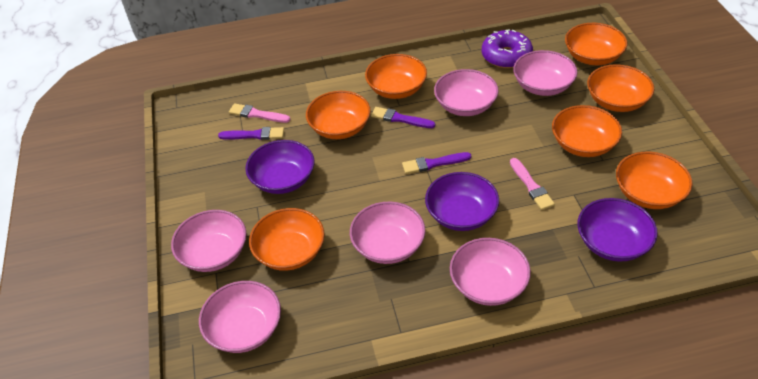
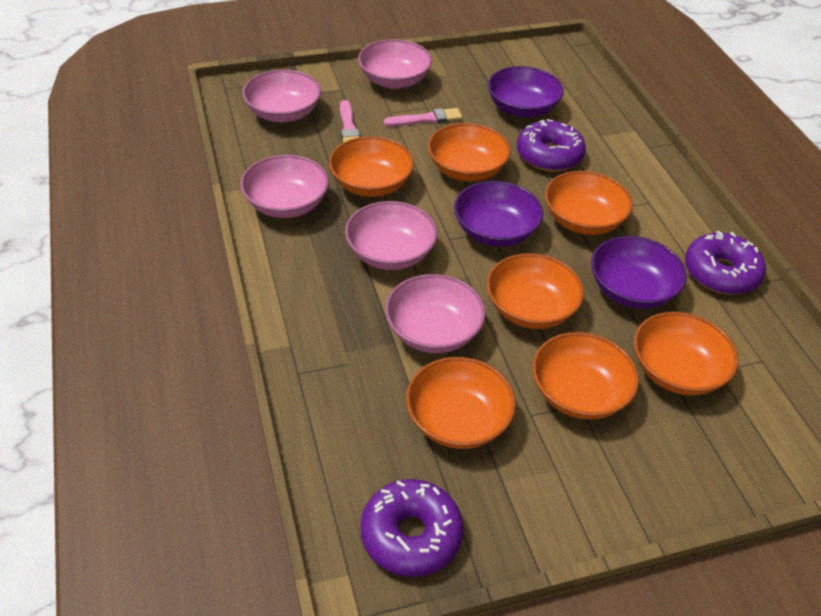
pink bowl: 6 -> 5
purple brush: 3 -> 0
purple donut: 1 -> 3

